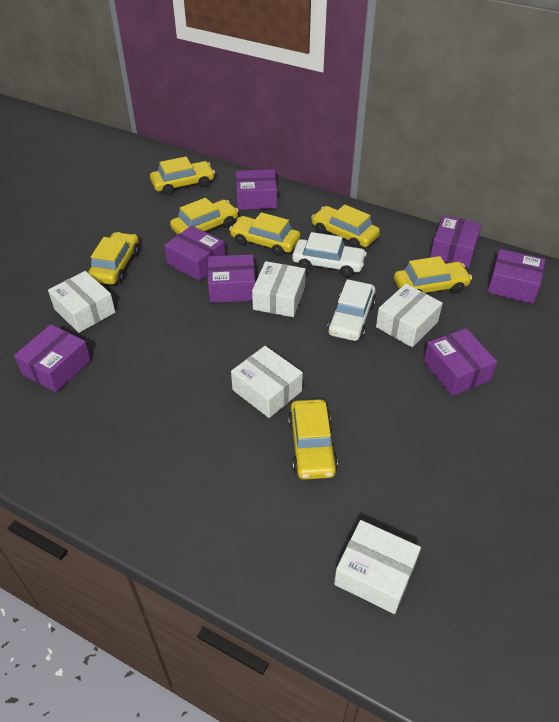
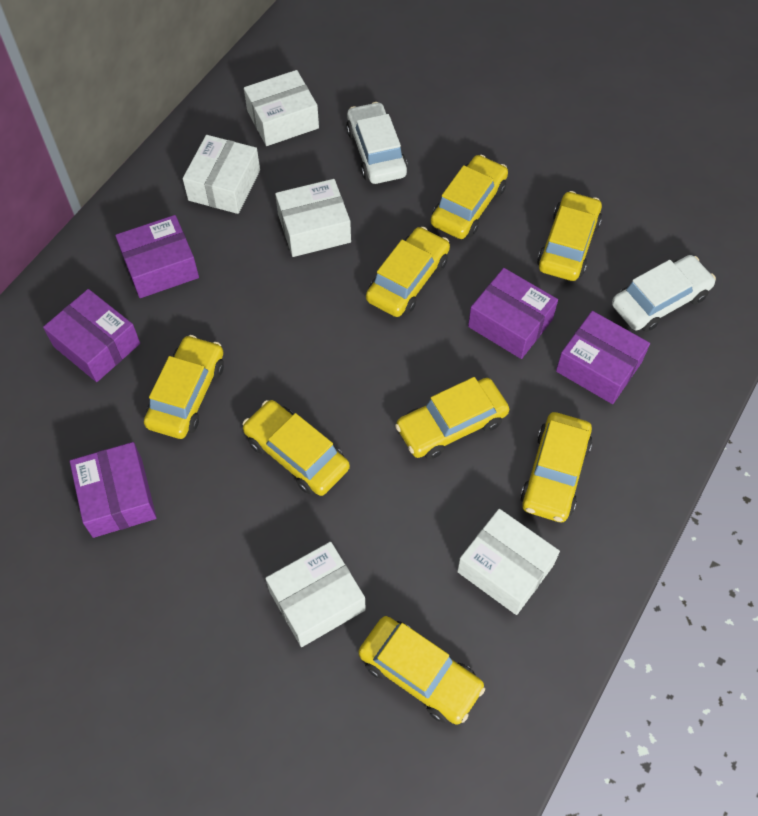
purple box: 7 -> 5
yellow car: 7 -> 8

